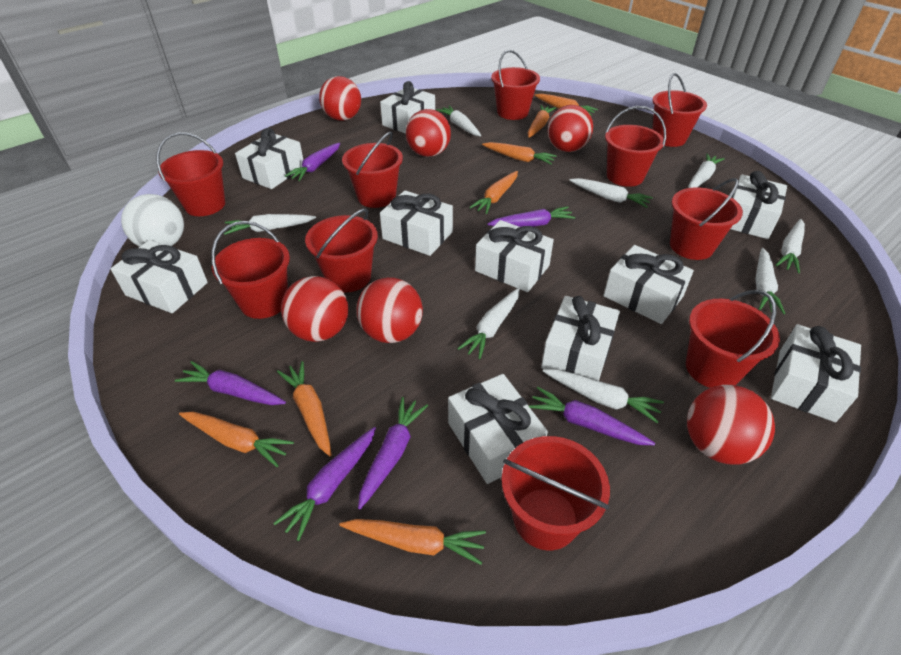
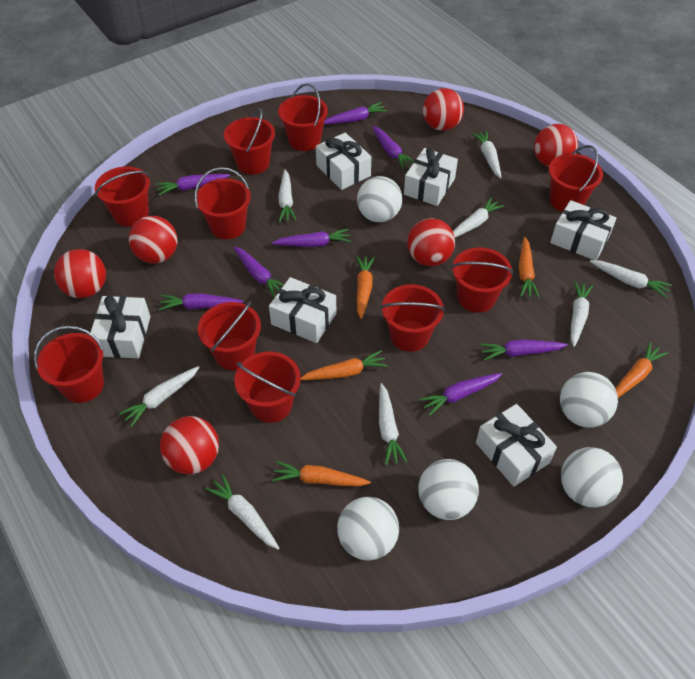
orange carrot: 7 -> 5
purple carrot: 6 -> 8
white ball: 1 -> 5
white gift: 10 -> 6

